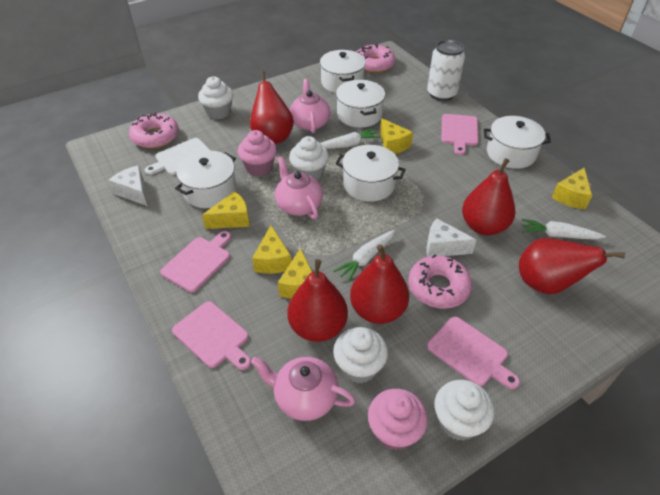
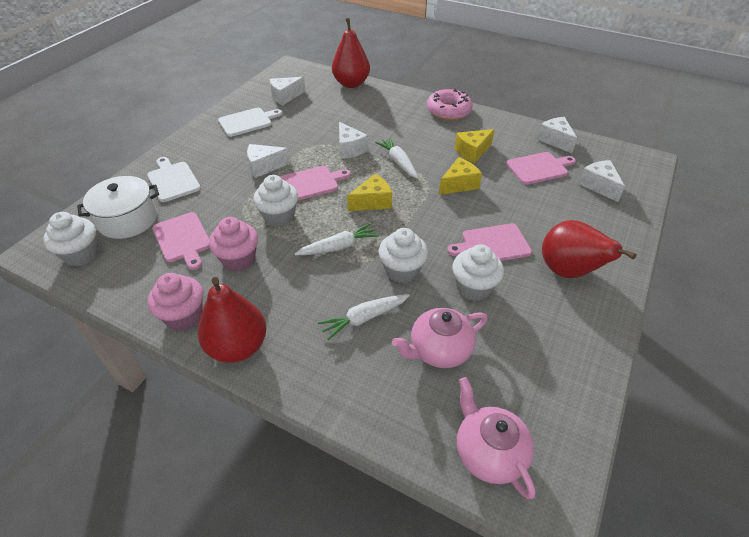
pink donut: 3 -> 1
pink teapot: 3 -> 2
red pear: 5 -> 3
white can: 1 -> 0
white cheese: 2 -> 5
white cutting board: 1 -> 2
white pot: 5 -> 1
yellow cheese: 5 -> 3

